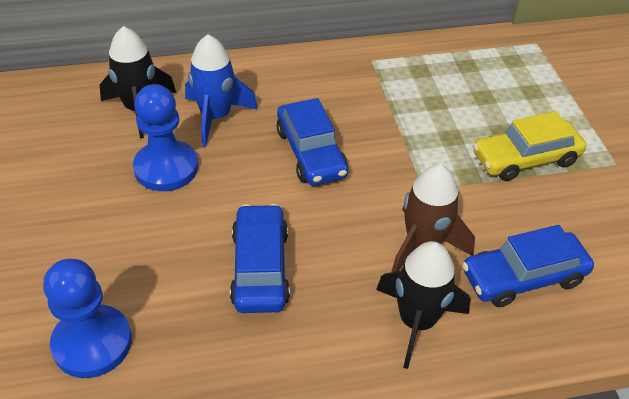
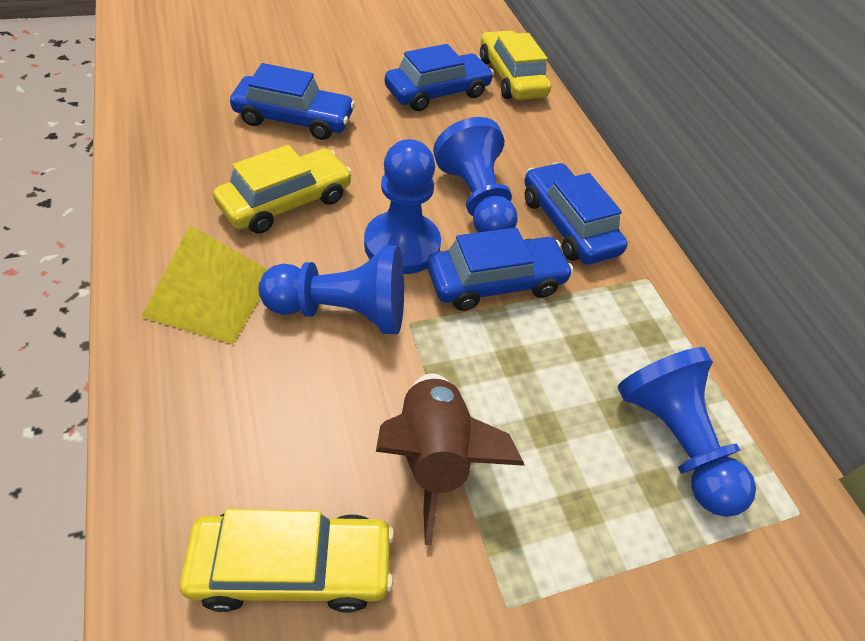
black rocket: 2 -> 0
blue car: 3 -> 4
blue pawn: 2 -> 4
blue rocket: 1 -> 0
yellow car: 1 -> 3
yellow pyramid: 0 -> 1

